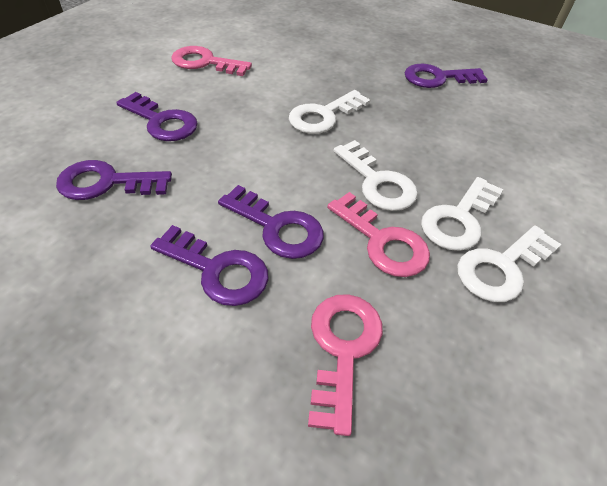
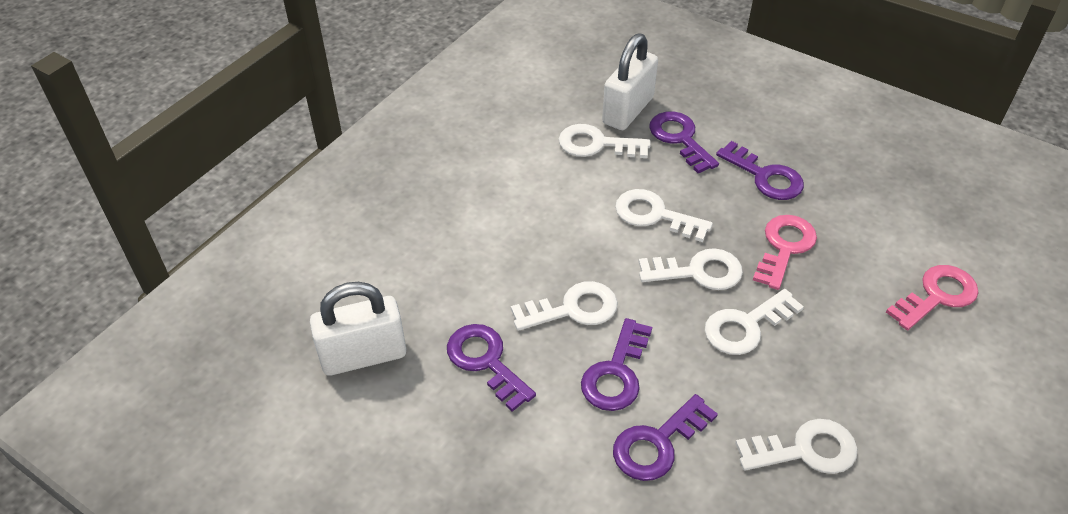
pink key: 3 -> 2
white key: 4 -> 6
white padlock: 0 -> 2

